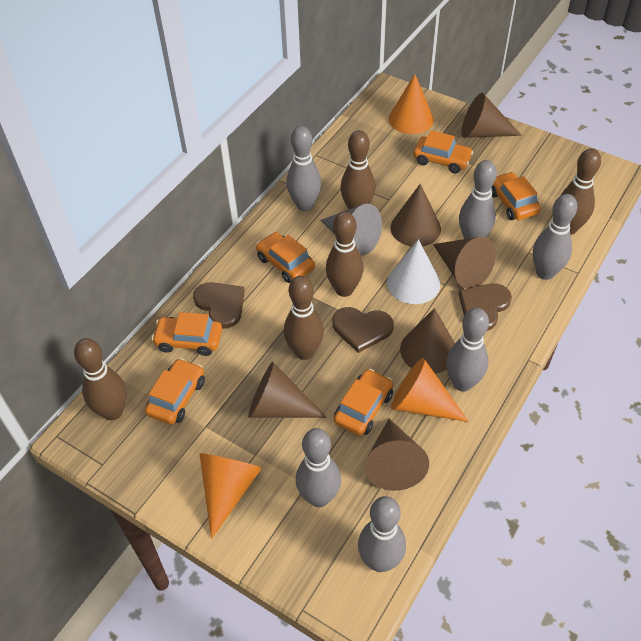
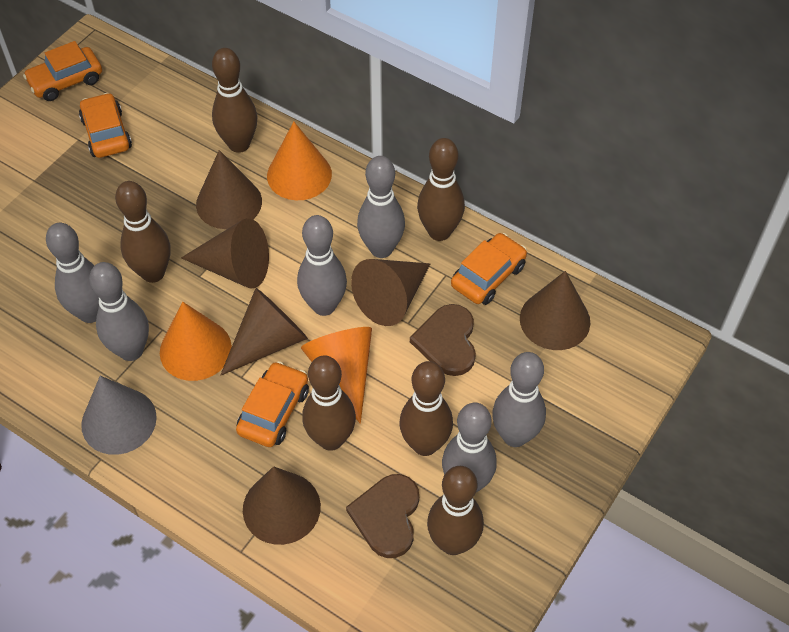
brown bowling pin: 5 -> 6
brown heart: 3 -> 2
orange car: 6 -> 4
white cone: 1 -> 0

